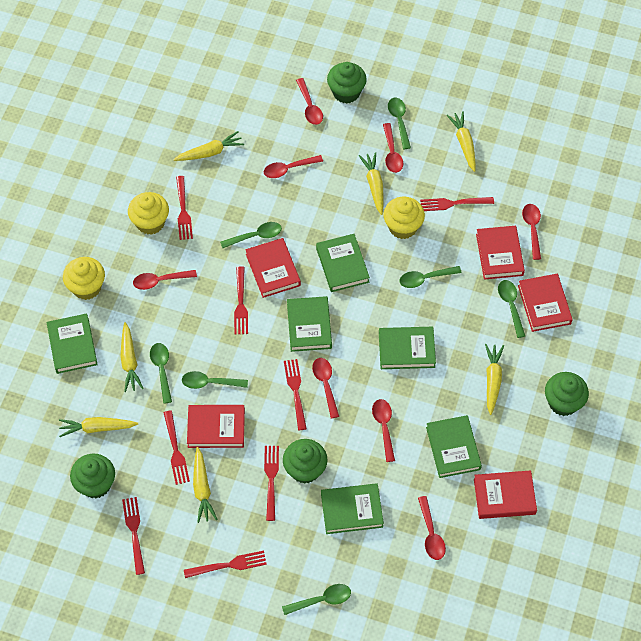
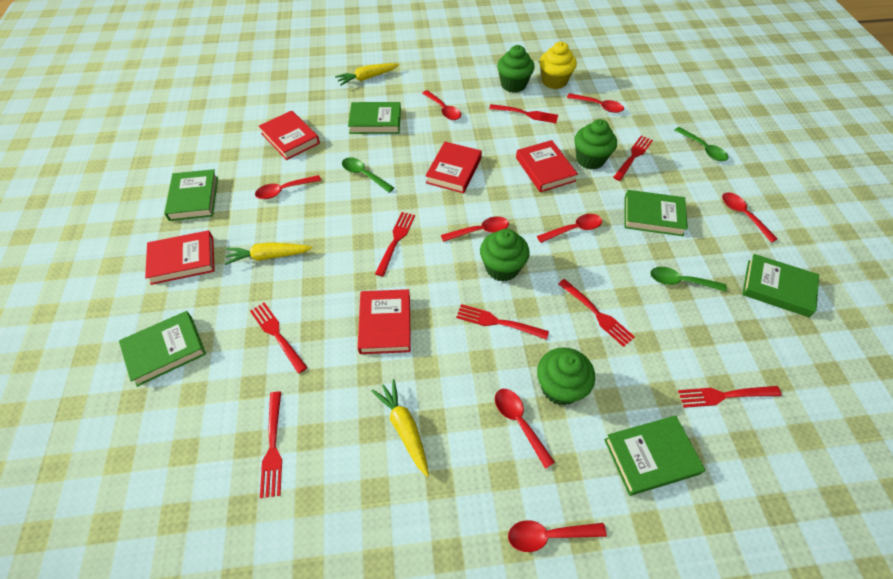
green spoon: 7 -> 3
yellow carrot: 7 -> 3
yellow cupcake: 3 -> 1

